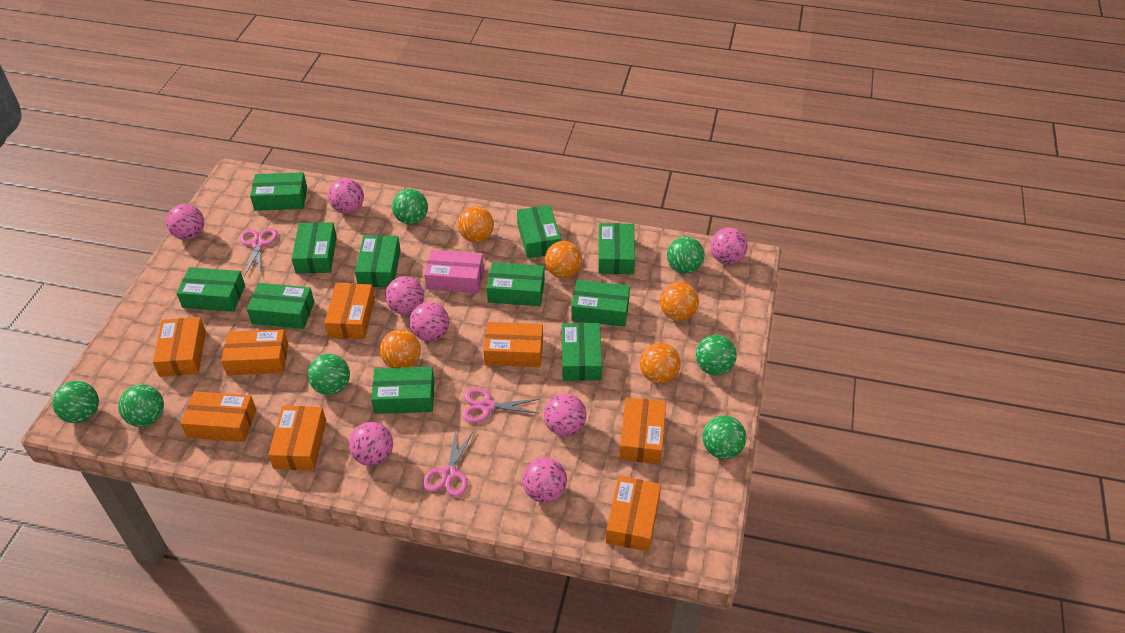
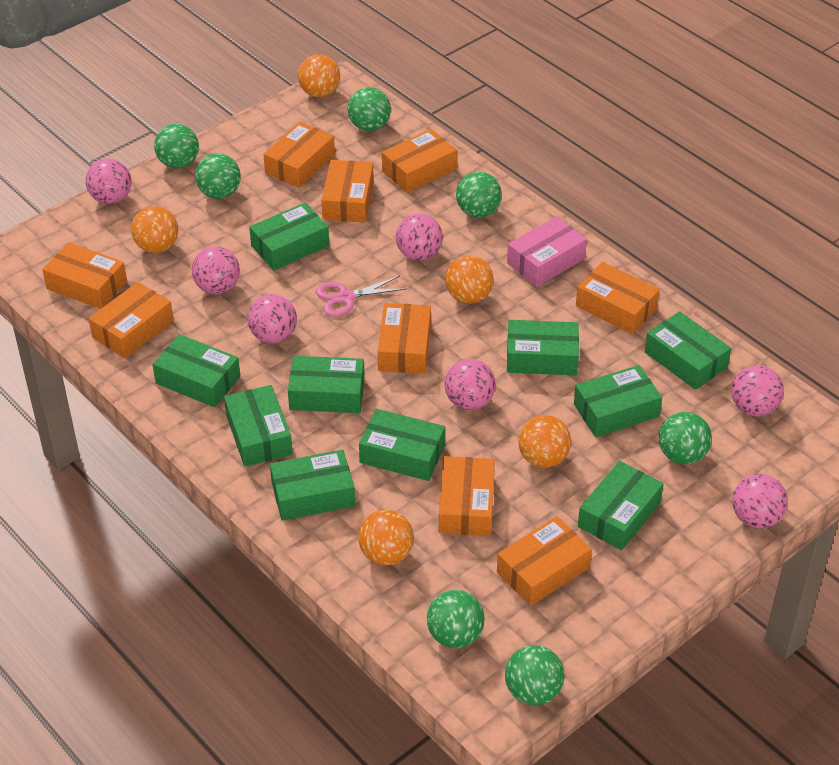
green box: 11 -> 10
orange box: 8 -> 9
pink ball: 8 -> 7
pink scissors: 3 -> 1

